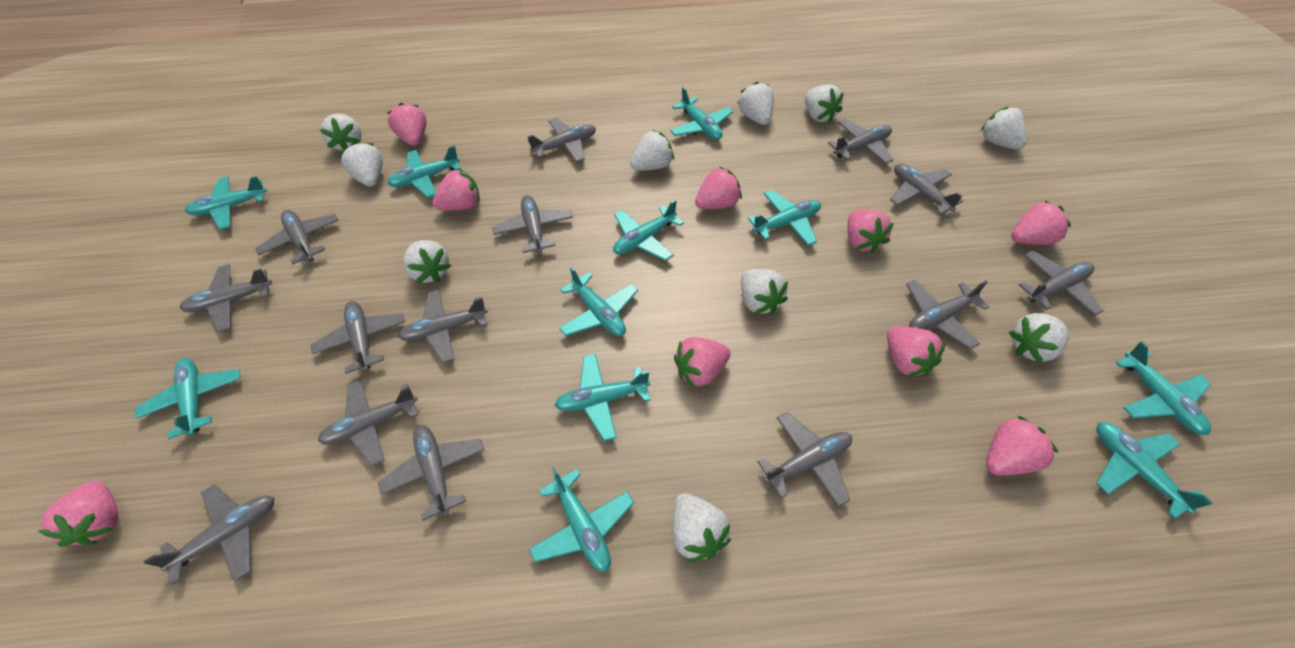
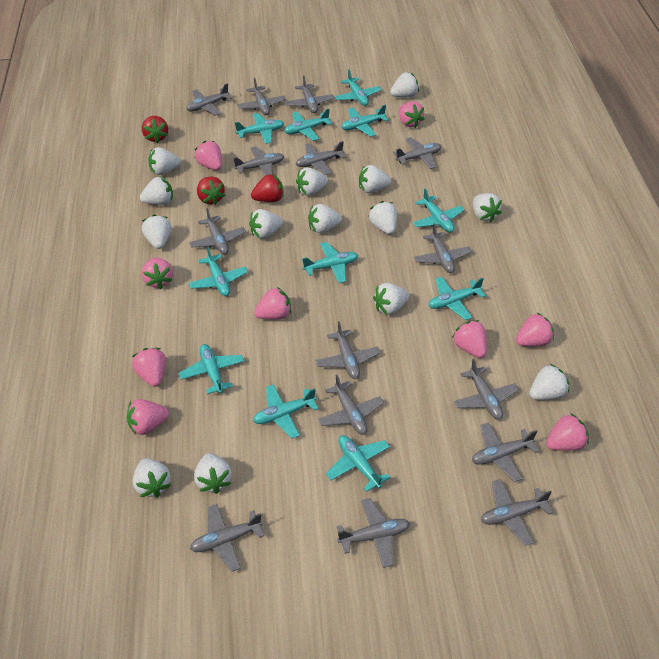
grey plane: 14 -> 15
red strawberry: 0 -> 3
white strawberry: 10 -> 14

